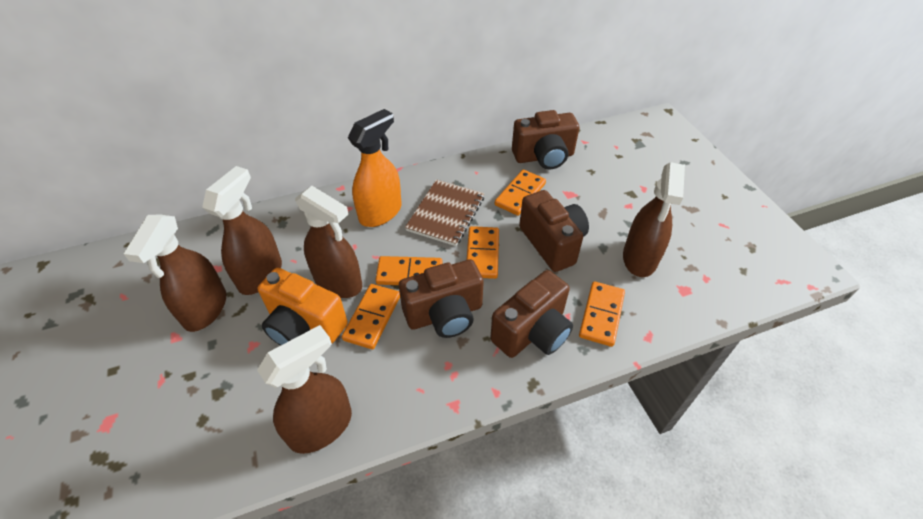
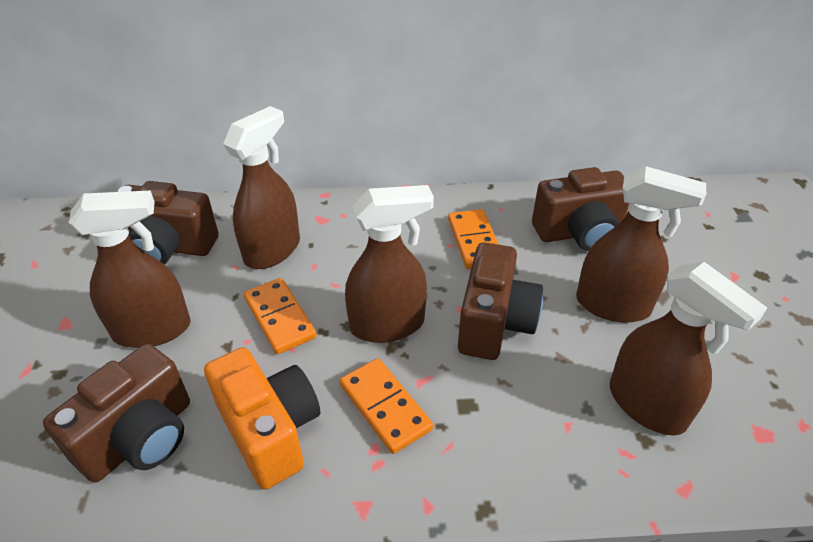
brown notebook: 1 -> 0
orange domino: 5 -> 3
orange spray bottle: 1 -> 0

